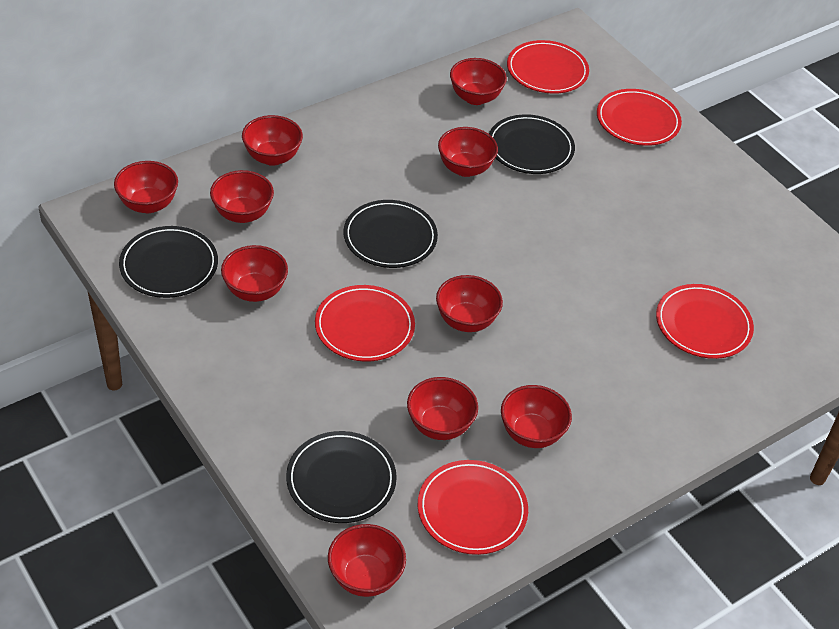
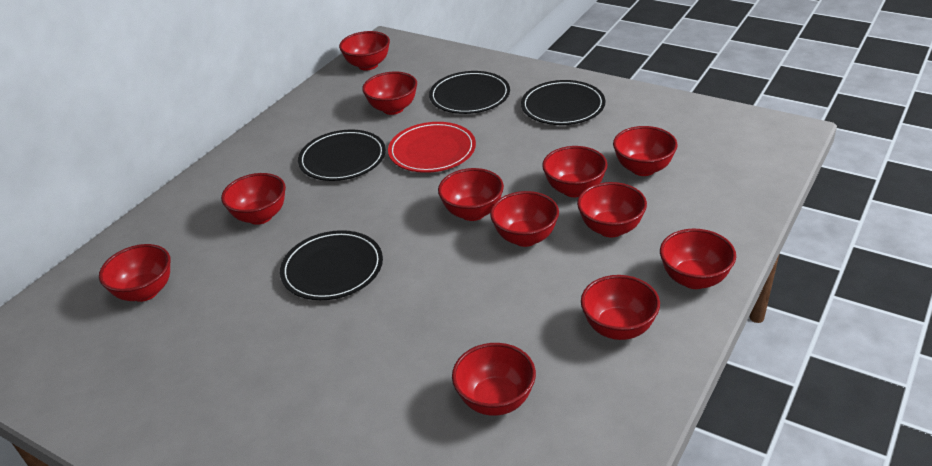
red bowl: 10 -> 12
red plate: 5 -> 1

